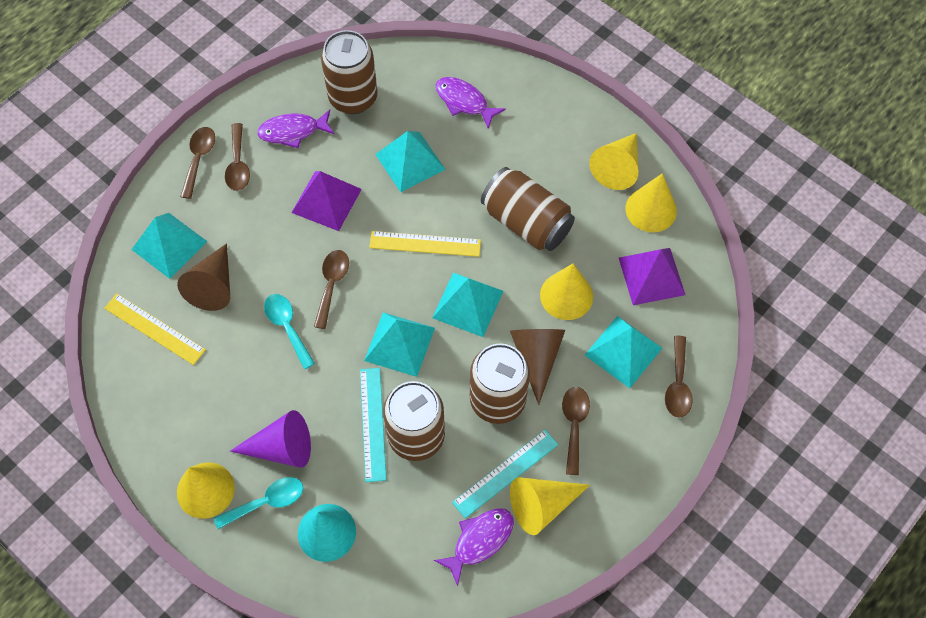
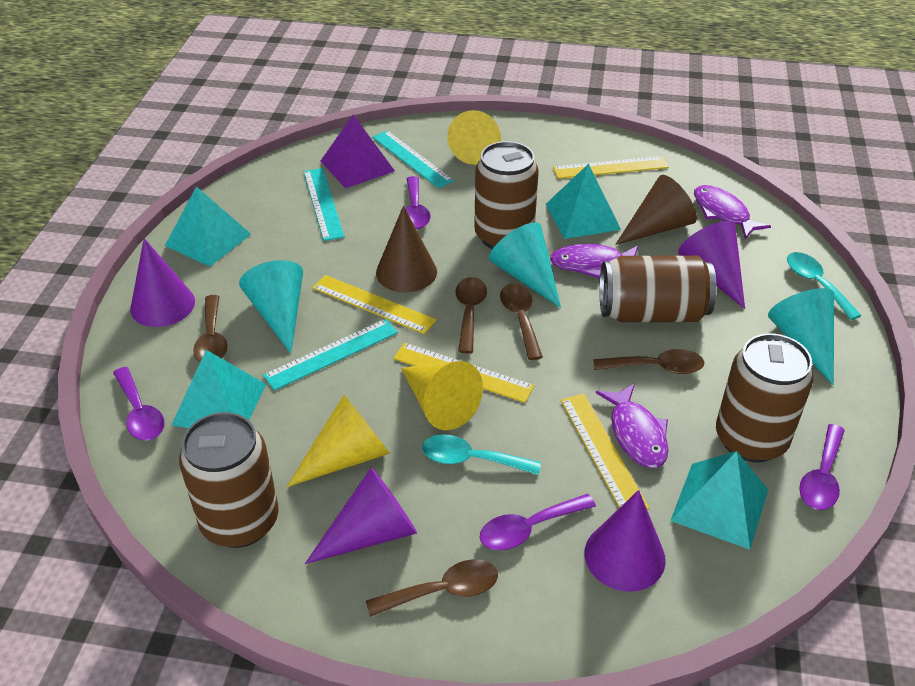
purple cone: 1 -> 4
purple pyramid: 2 -> 1
purple spoon: 0 -> 4
turquoise cone: 1 -> 3
turquoise pyramid: 5 -> 4
turquoise ruler: 2 -> 3
yellow cone: 5 -> 3
yellow ruler: 2 -> 4

